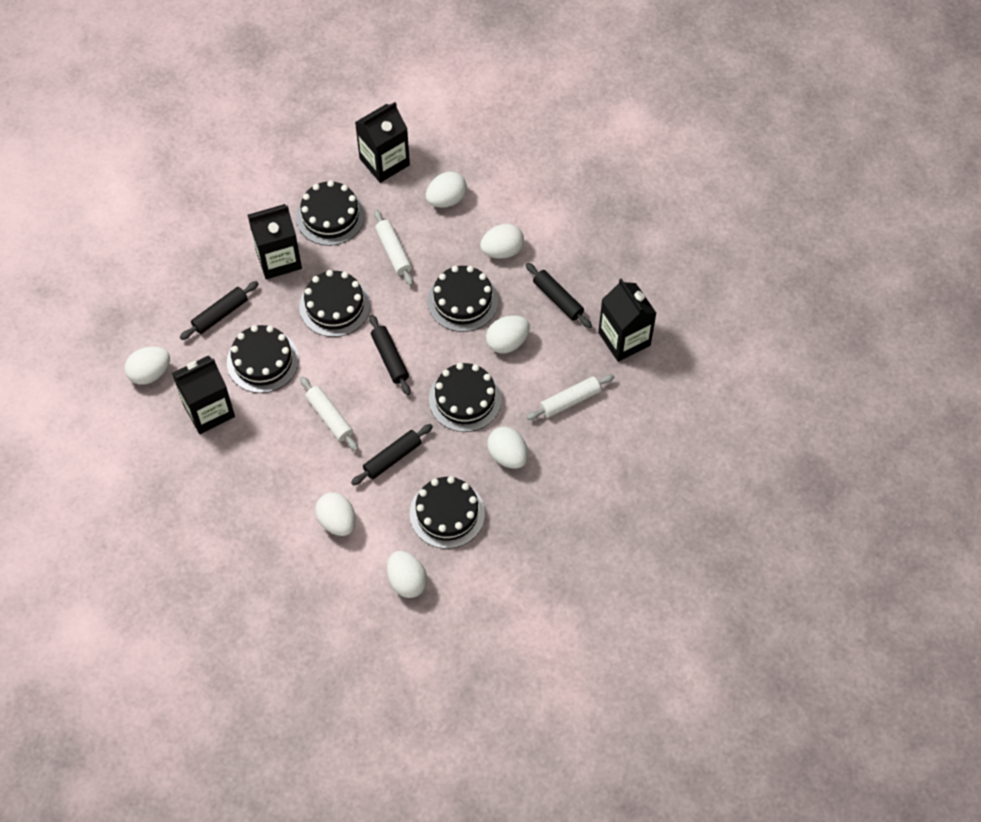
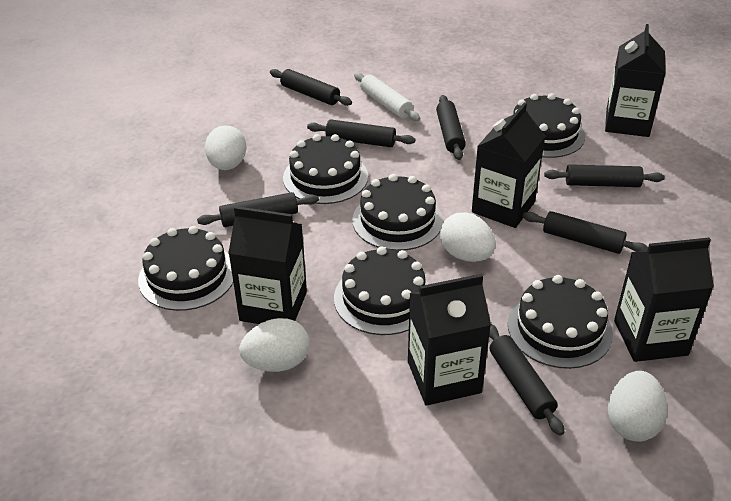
black carton: 4 -> 5
black rolling pin: 4 -> 7
white egg: 7 -> 4
white rolling pin: 3 -> 1

